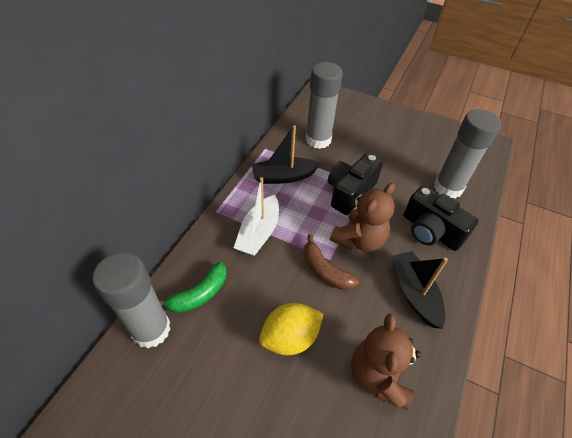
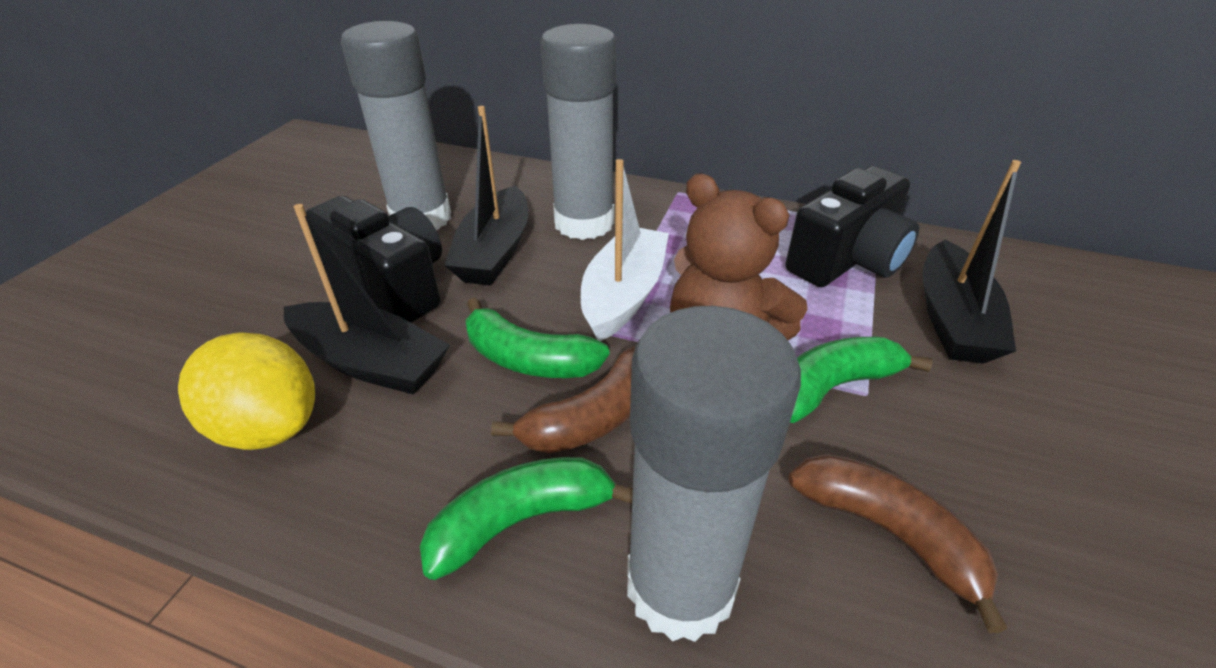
black boat: 2 -> 3
brown banana: 1 -> 2
brown teddy bear: 2 -> 1
green banana: 1 -> 3

